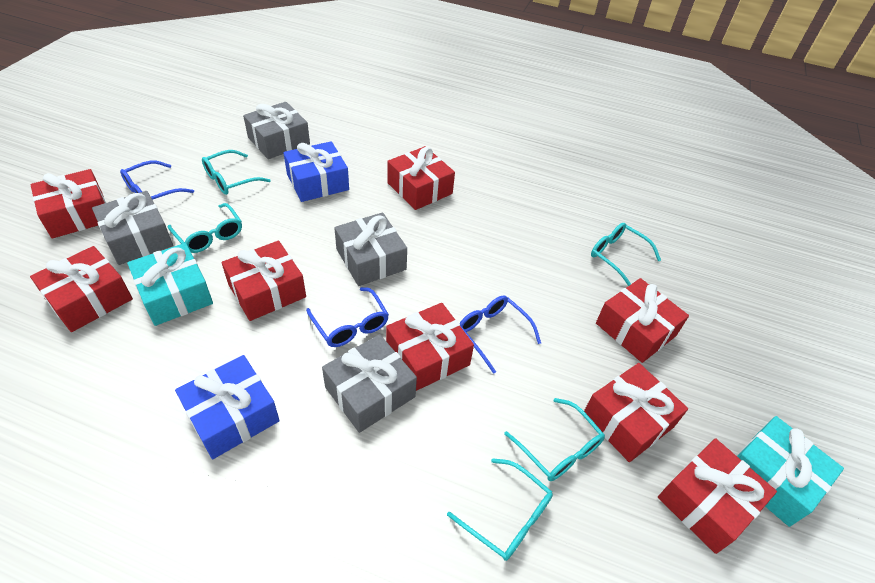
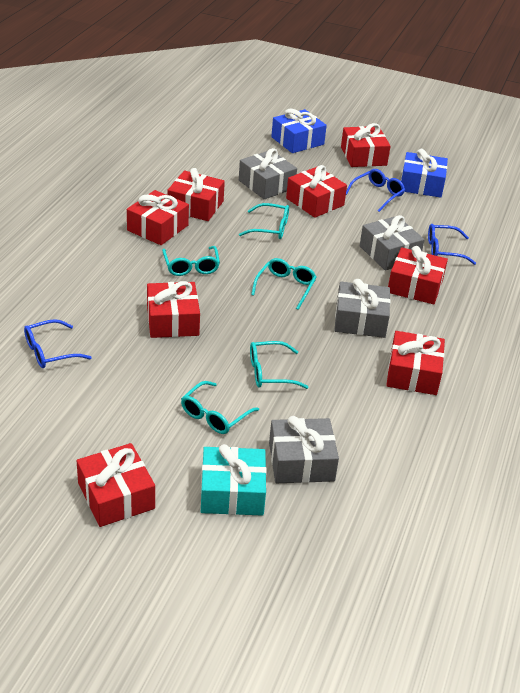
turquoise gift: 2 -> 1

